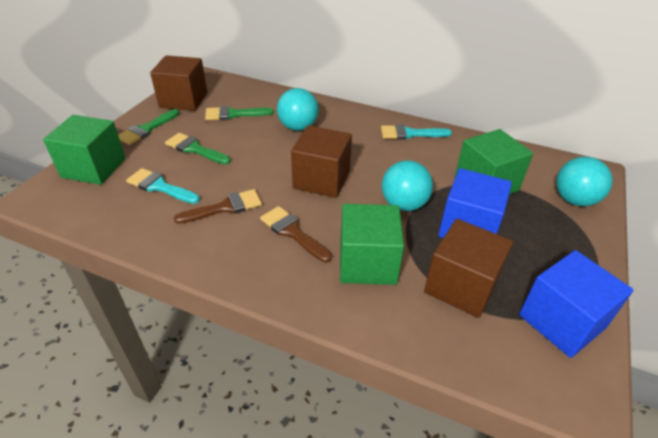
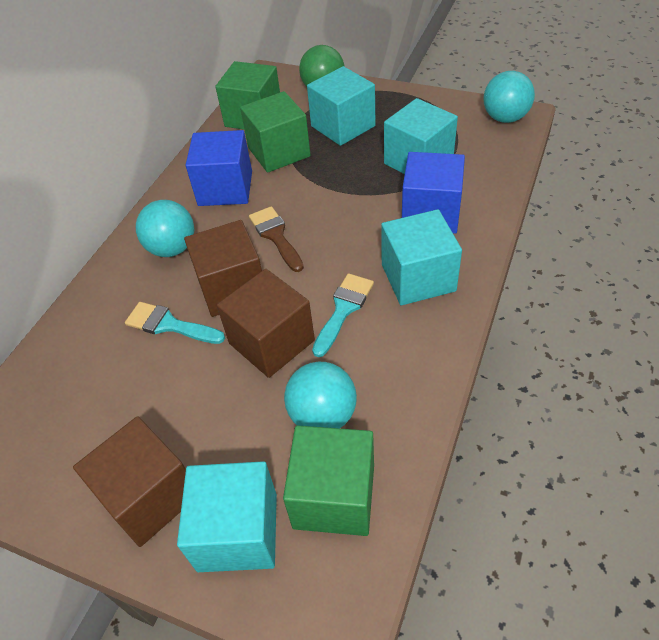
brown brush: 2 -> 1
green ball: 0 -> 1
green brush: 3 -> 0
turquoise cube: 0 -> 4

